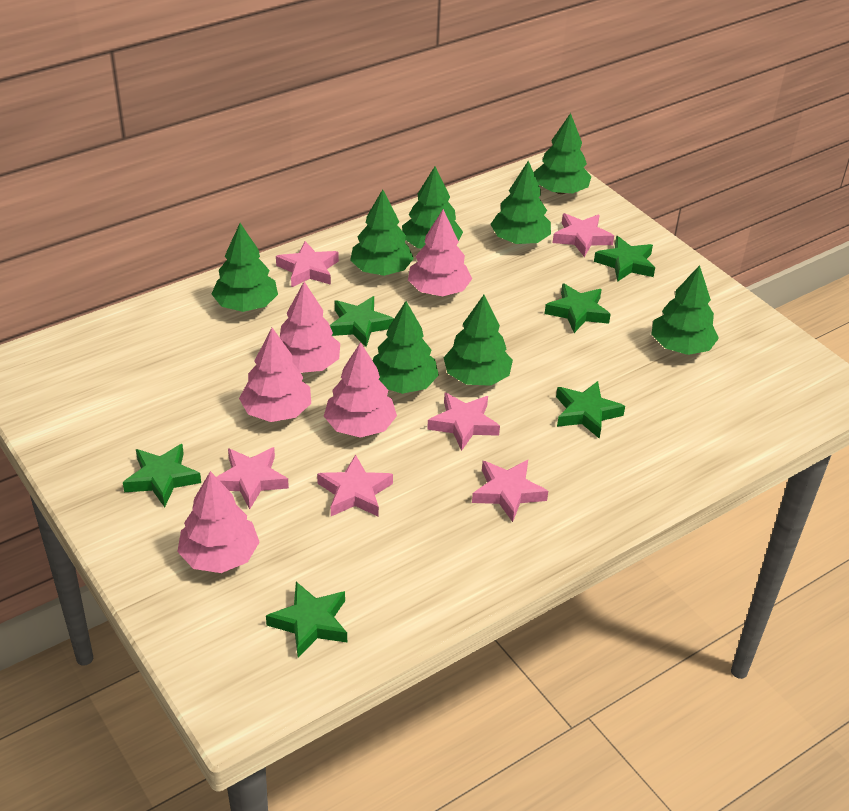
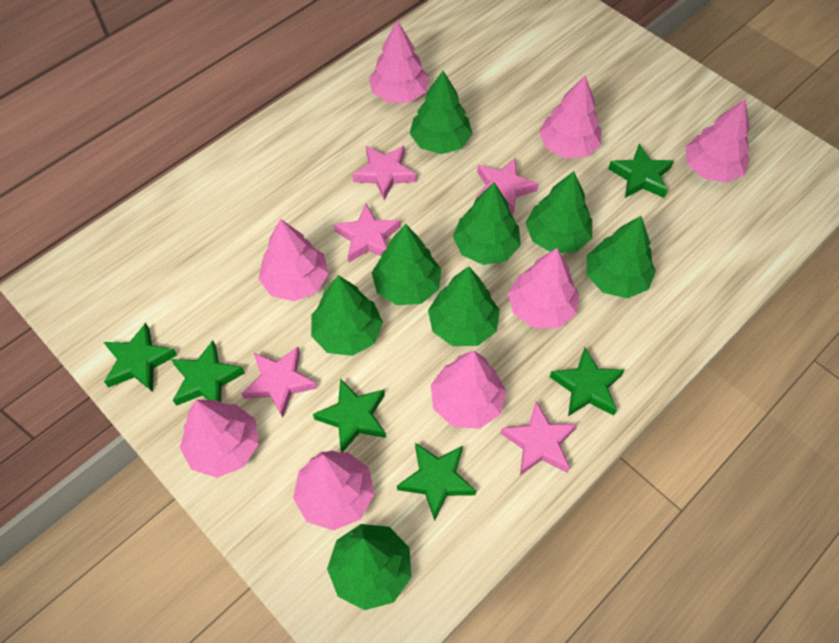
pink star: 6 -> 5
pink tree: 5 -> 8

